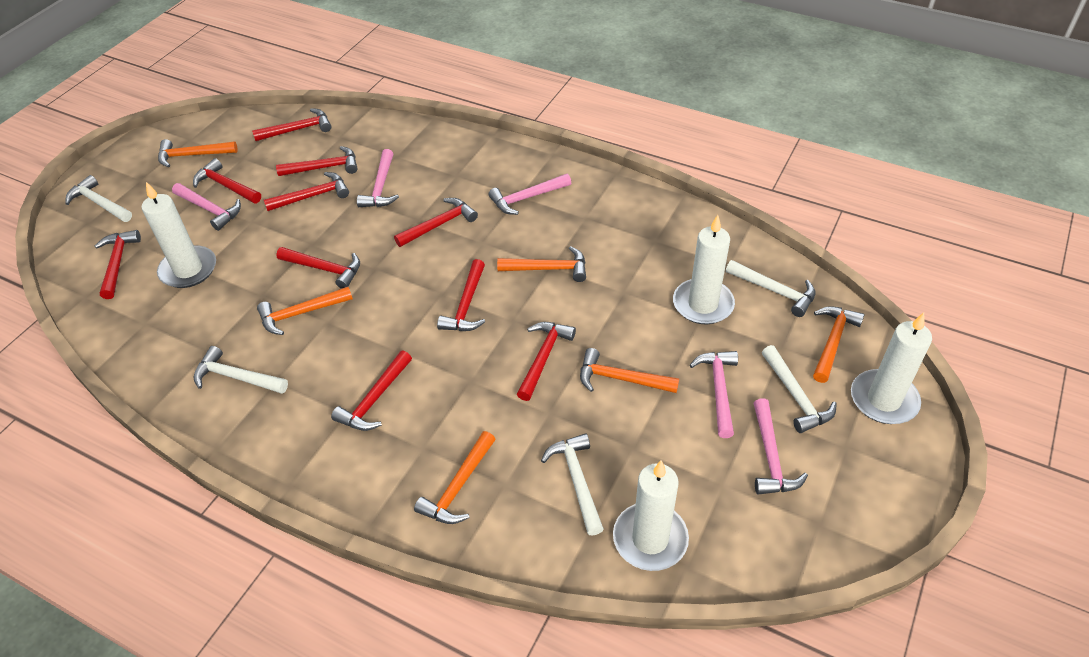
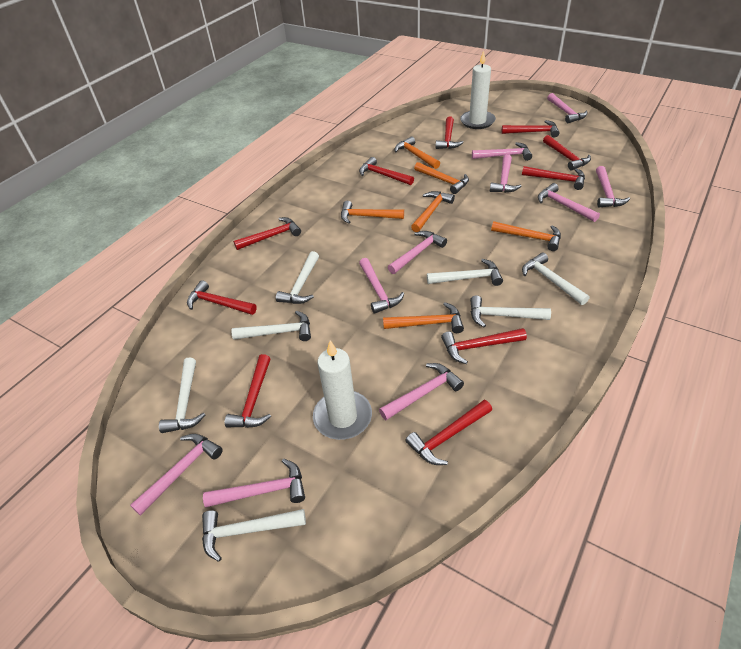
pink hammer: 5 -> 10
white candle: 4 -> 2
white hammer: 5 -> 7

